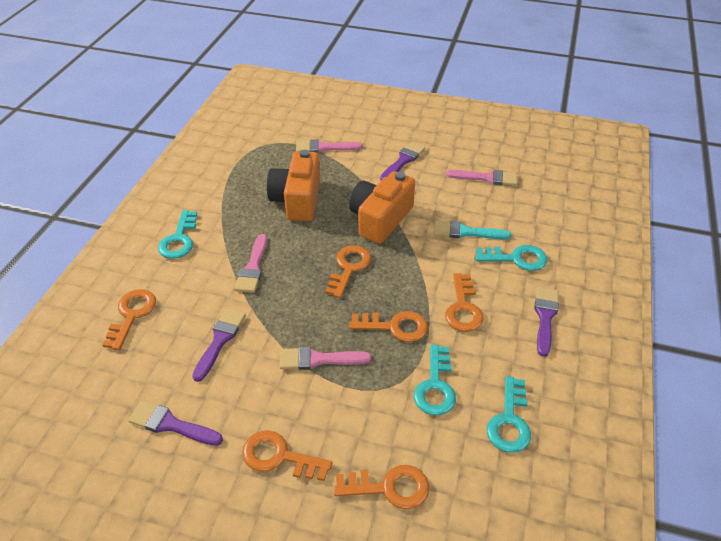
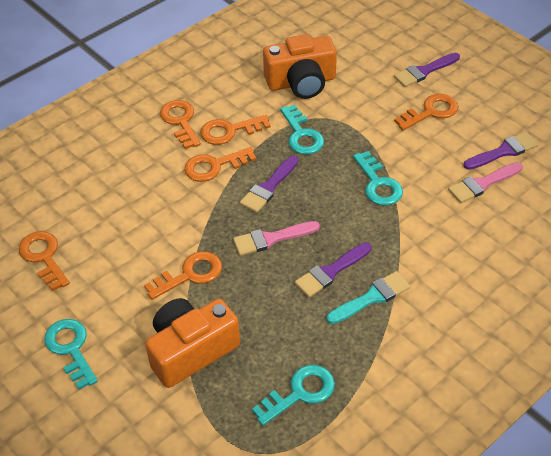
pink brush: 4 -> 2

